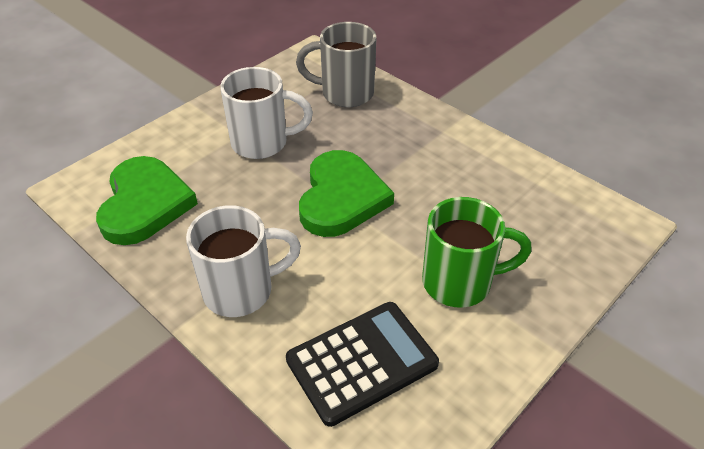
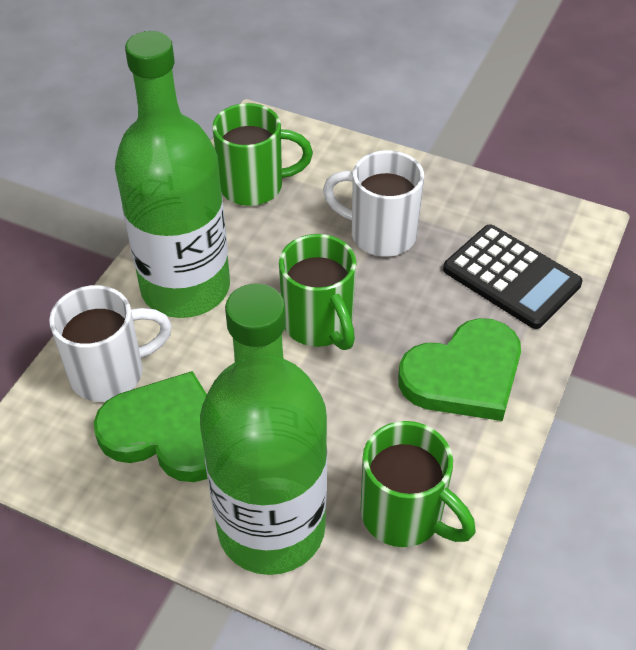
green bottle: 0 -> 2
green mug: 1 -> 3
grey mug: 1 -> 0

